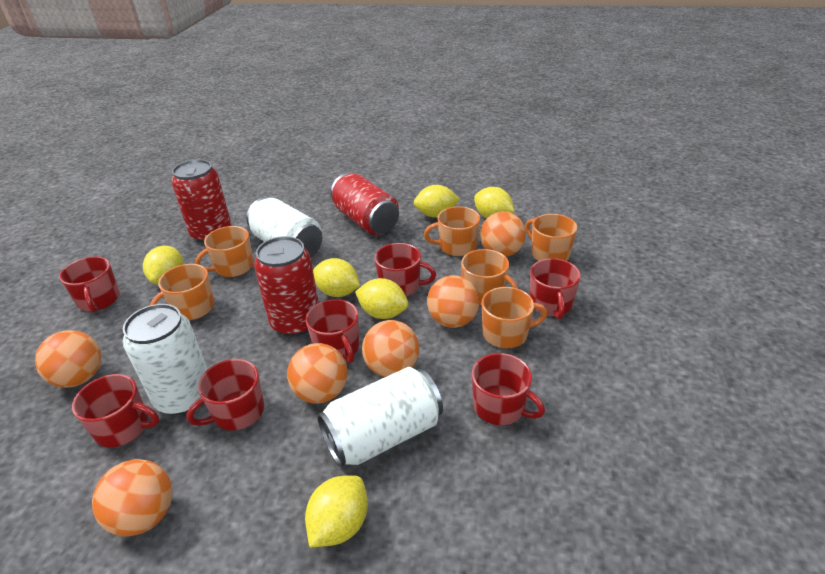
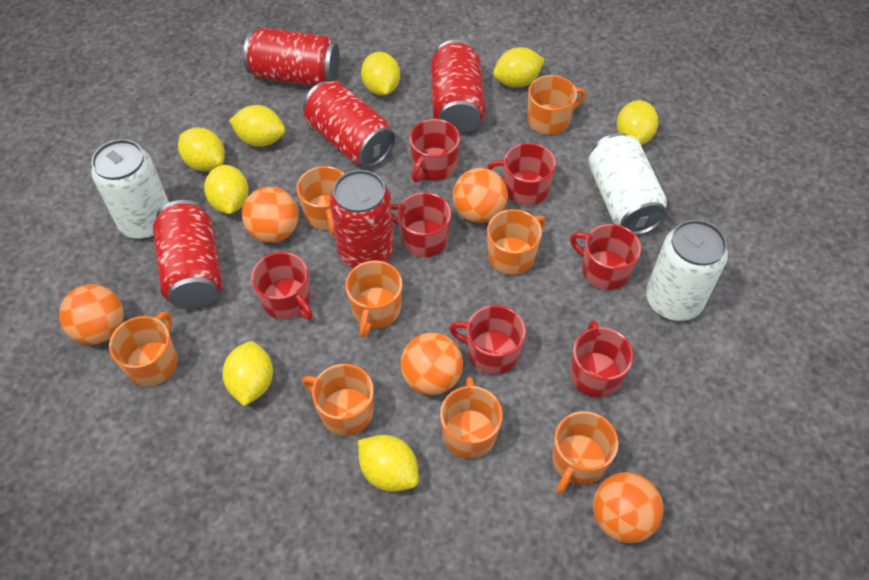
orange ball: 6 -> 5
orange mug: 6 -> 8
red can: 3 -> 5
yellow lemon: 6 -> 8

